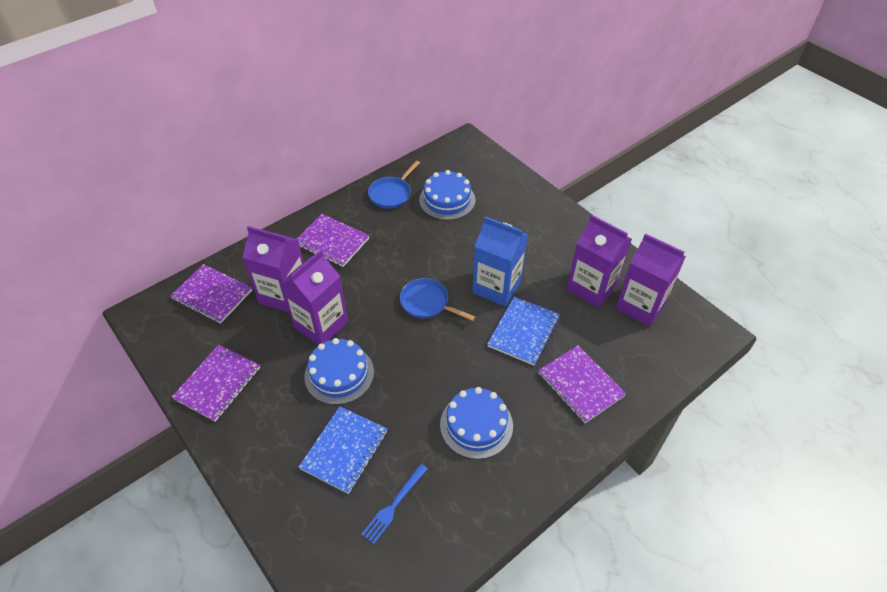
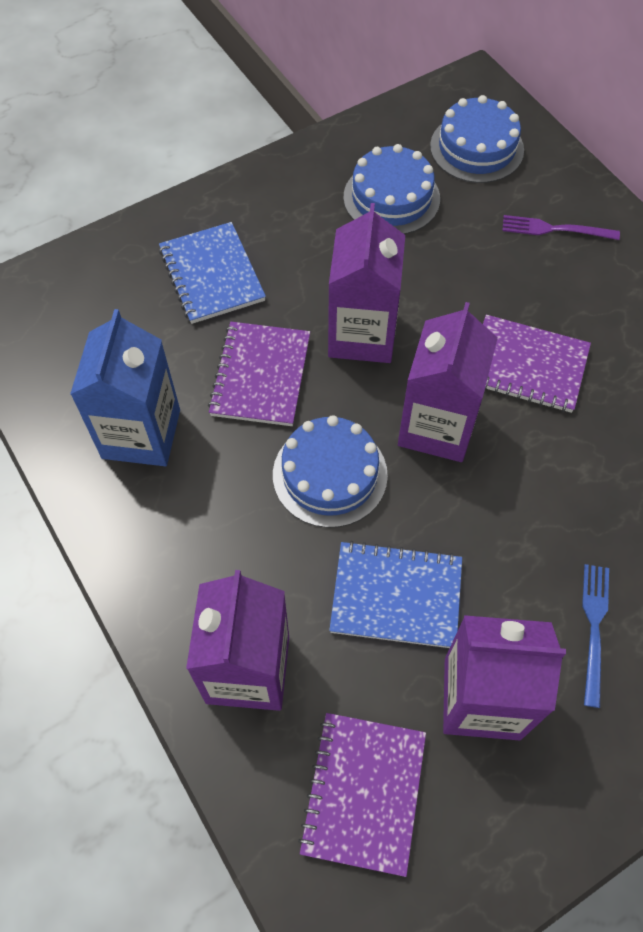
blue pan: 2 -> 0
purple fork: 0 -> 1
purple notebook: 4 -> 3

